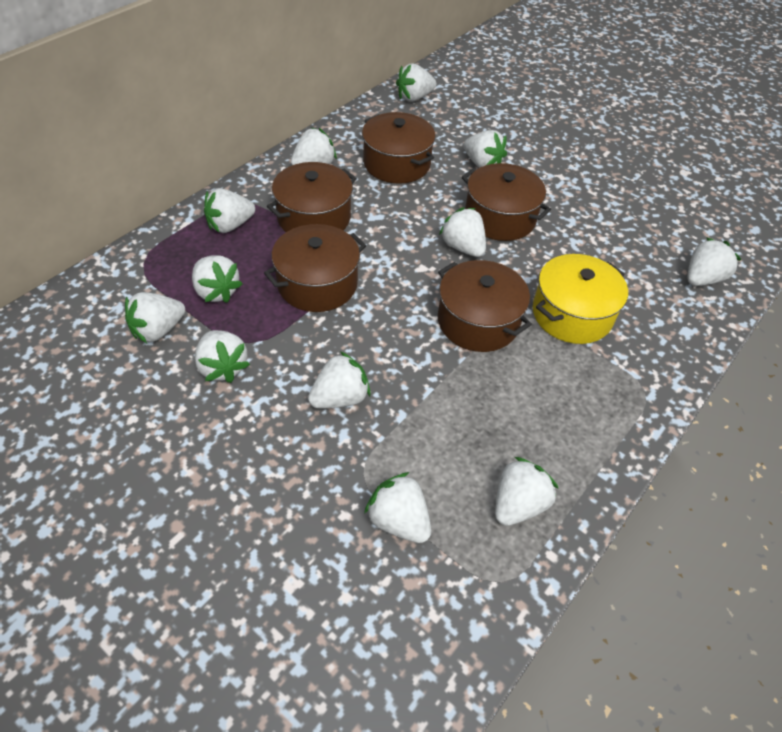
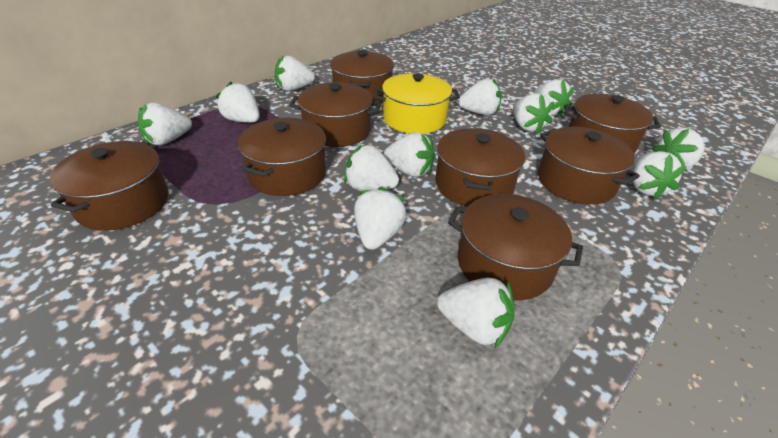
brown pot: 5 -> 8

